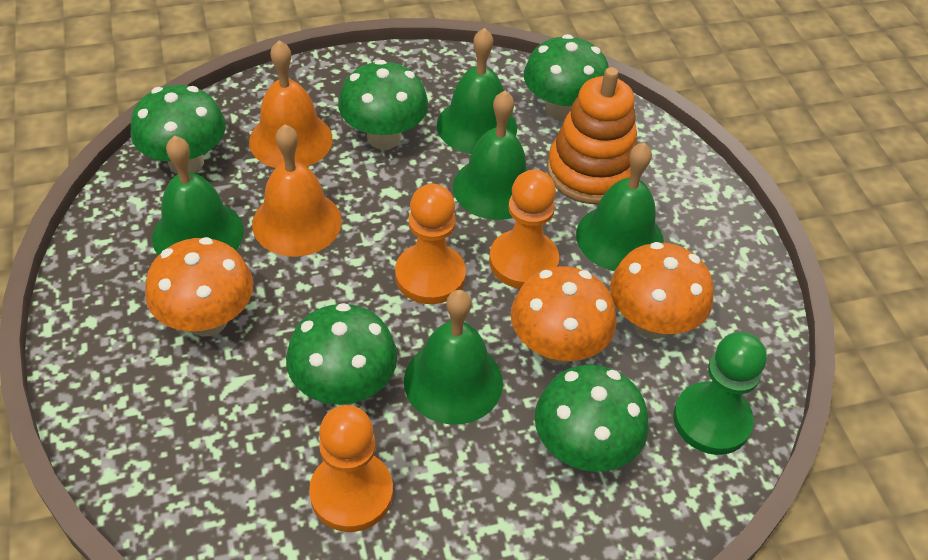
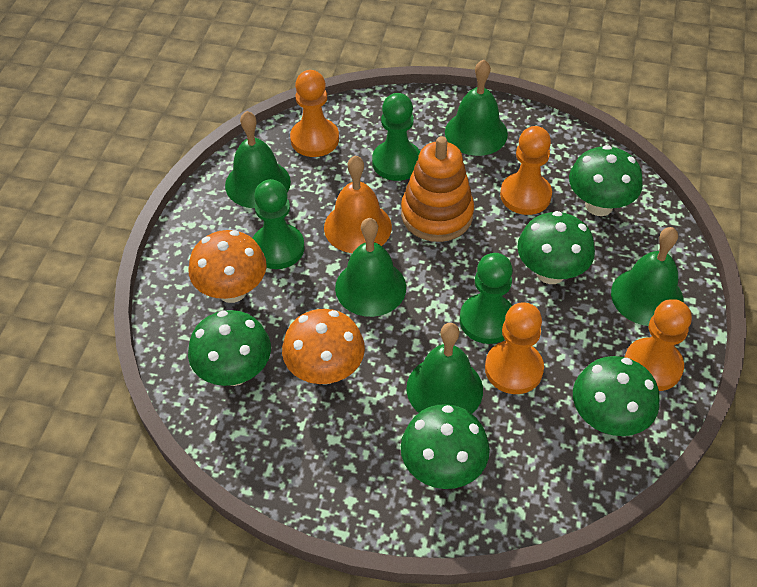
green pawn: 1 -> 3
orange bell: 2 -> 1
orange mushroom: 3 -> 2
orange pawn: 3 -> 4

